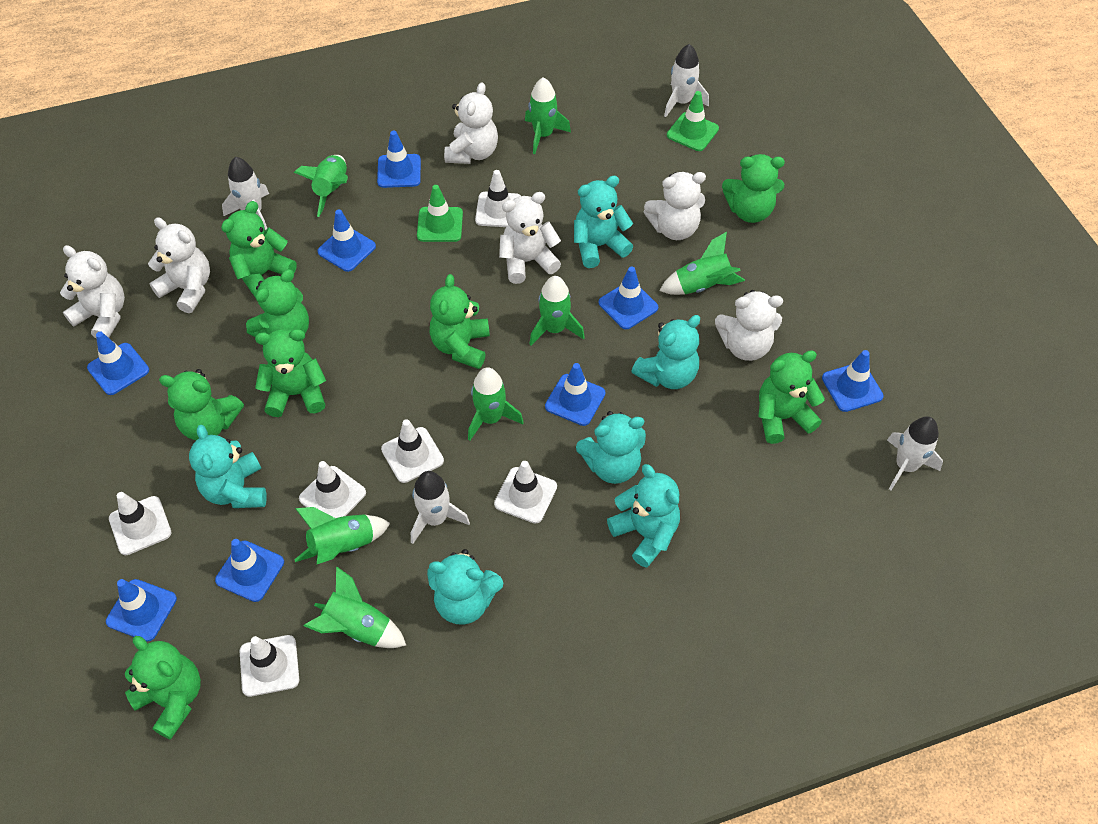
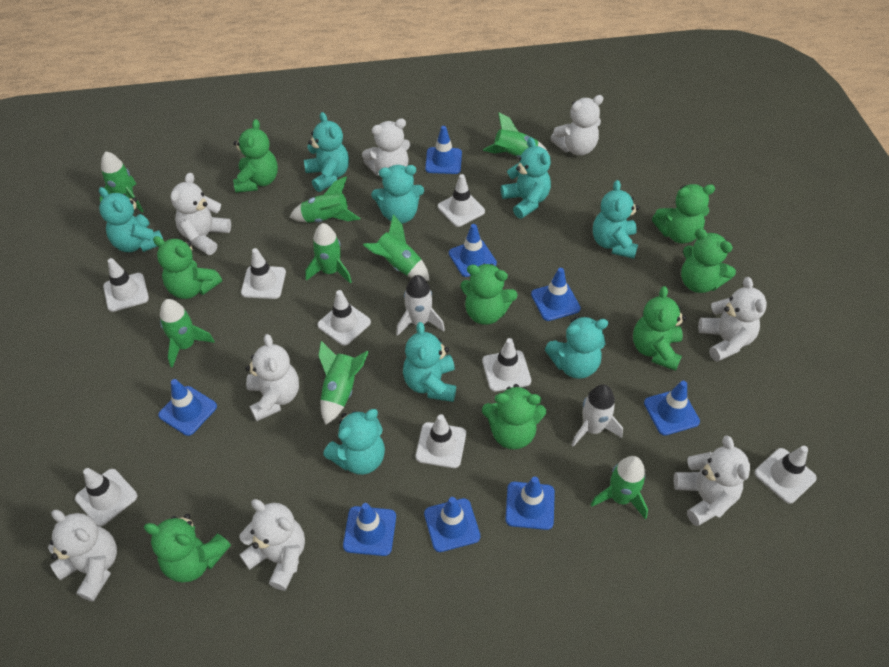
green rocket: 7 -> 8
green traffic cone: 2 -> 0
turquoise teddy bear: 6 -> 8
white rocket: 4 -> 2
white teddy bear: 6 -> 8
white traffic cone: 6 -> 8

